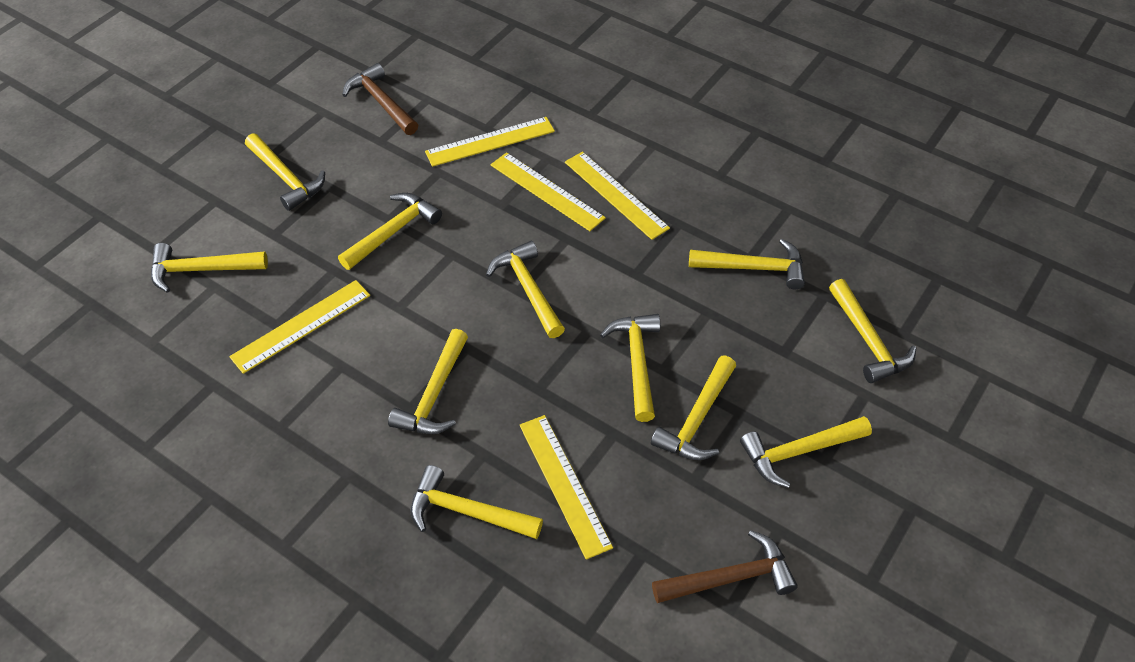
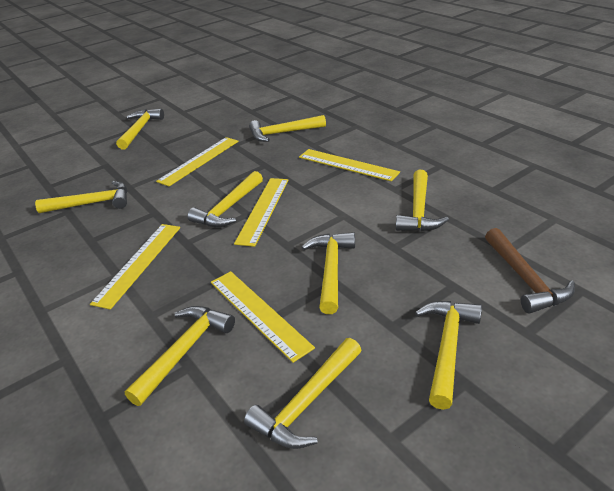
brown hammer: 2 -> 1
yellow hammer: 11 -> 9

